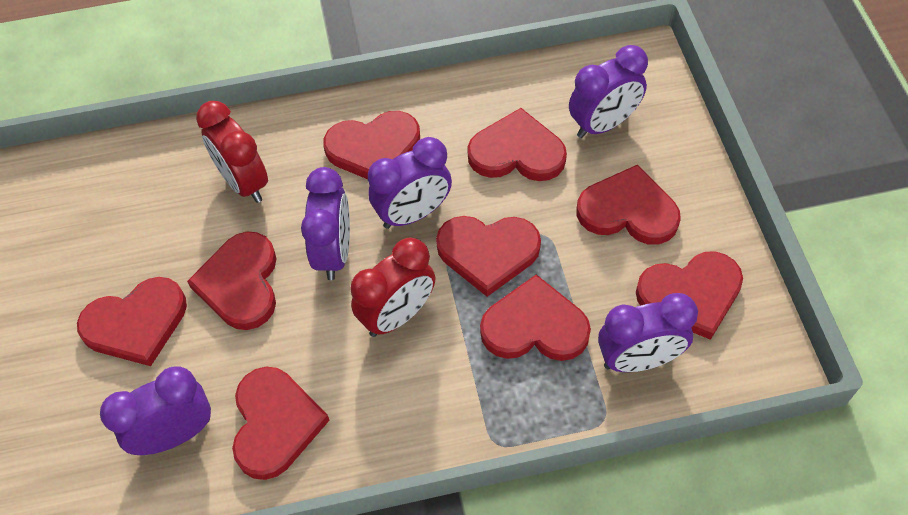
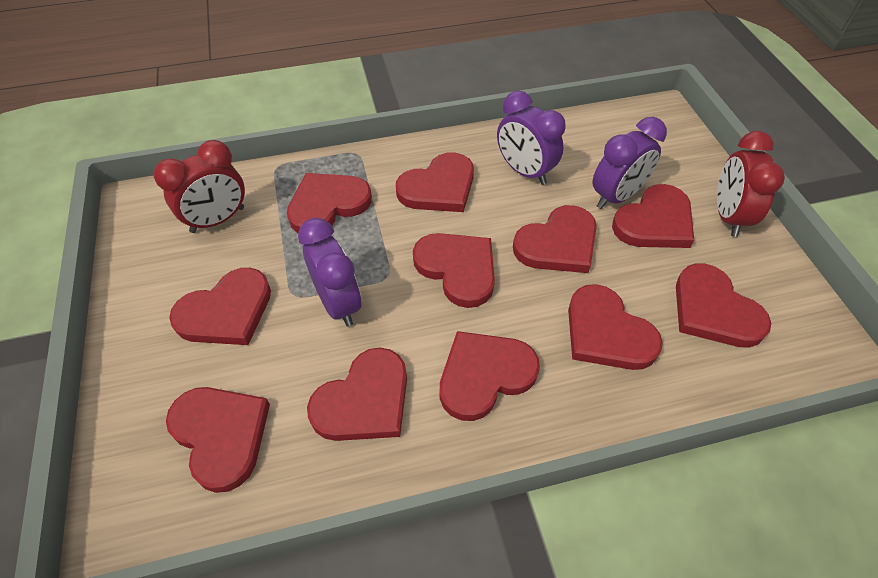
purple clock: 5 -> 3
red heart: 9 -> 11

